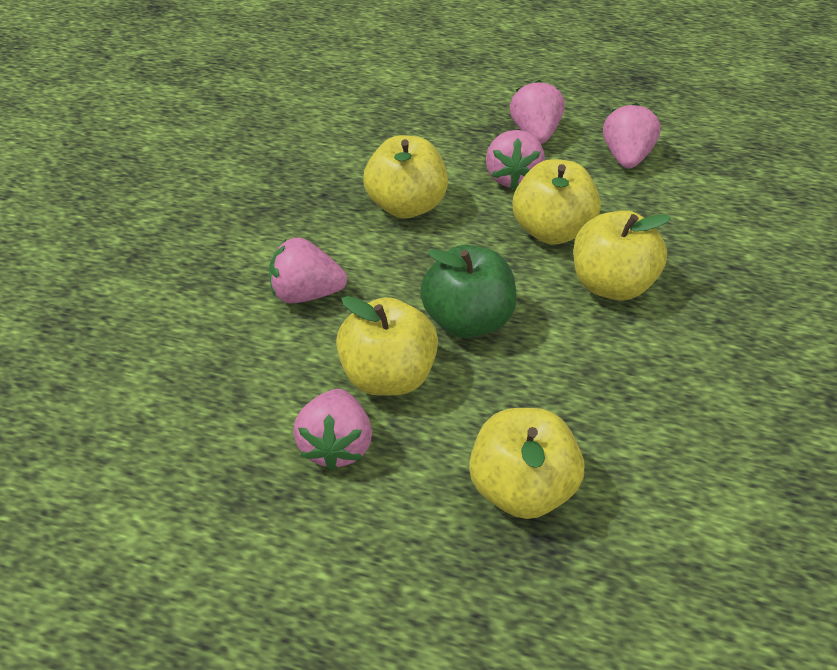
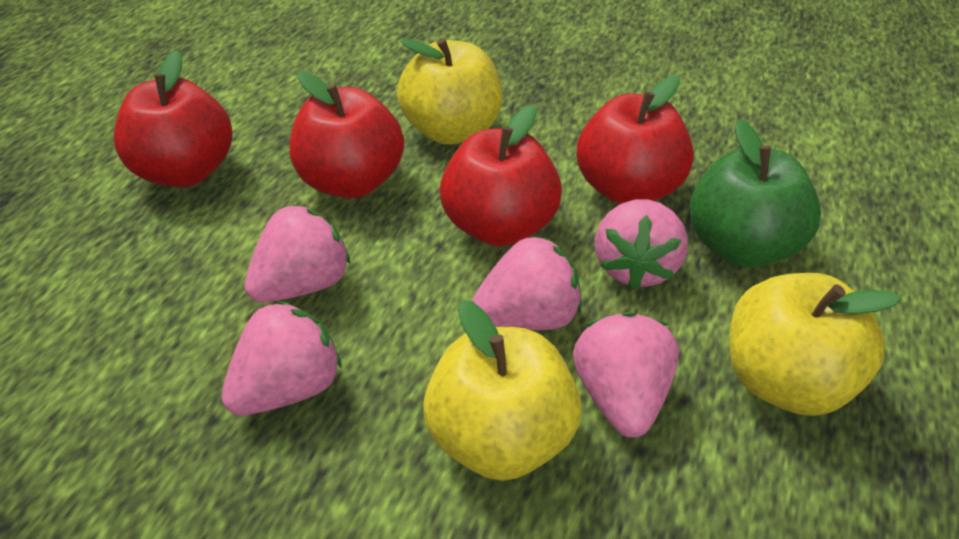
red apple: 0 -> 4
yellow apple: 5 -> 3

